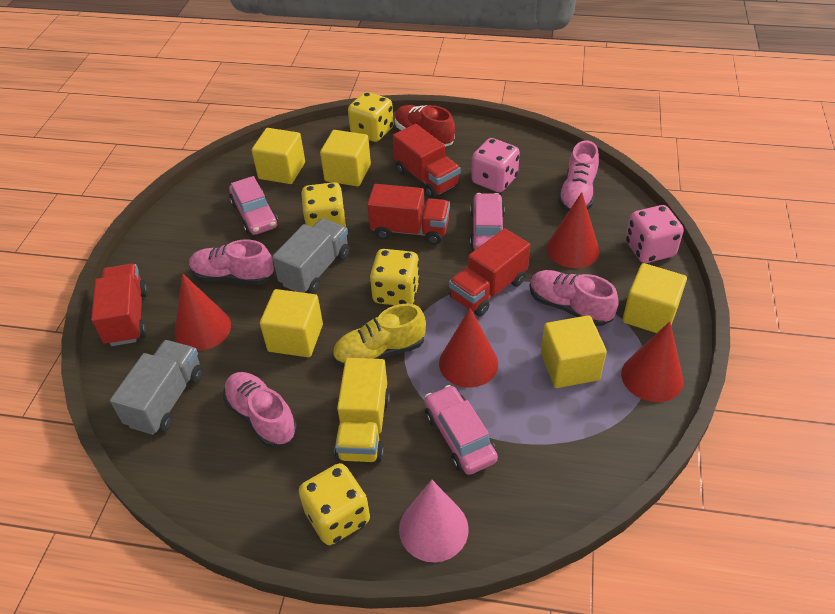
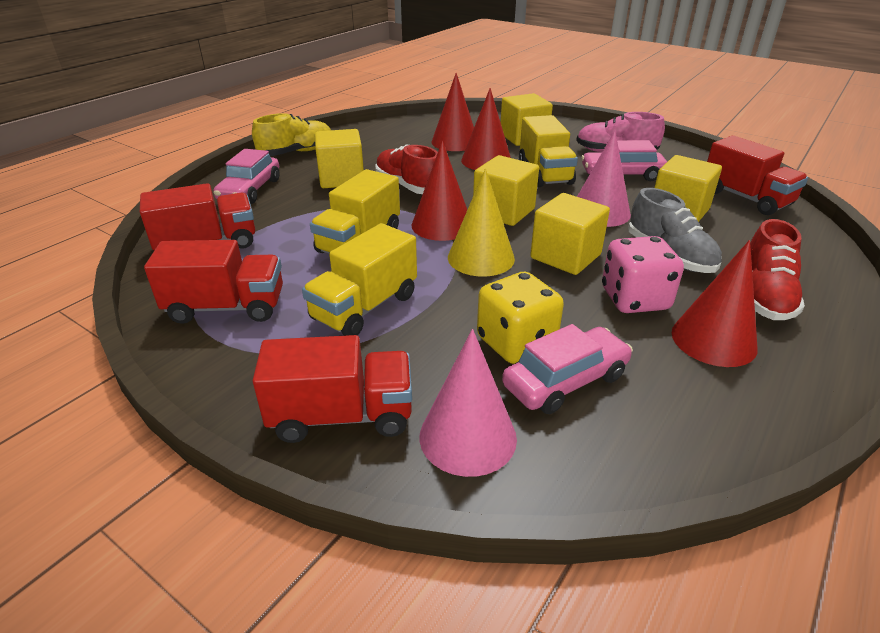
grey shoe: 0 -> 1
grey truck: 2 -> 0
pink cone: 1 -> 2
pink dice: 2 -> 1
pink shoe: 4 -> 1
red shoe: 1 -> 2
yellow cone: 0 -> 1
yellow dice: 4 -> 1
yellow truck: 1 -> 3

